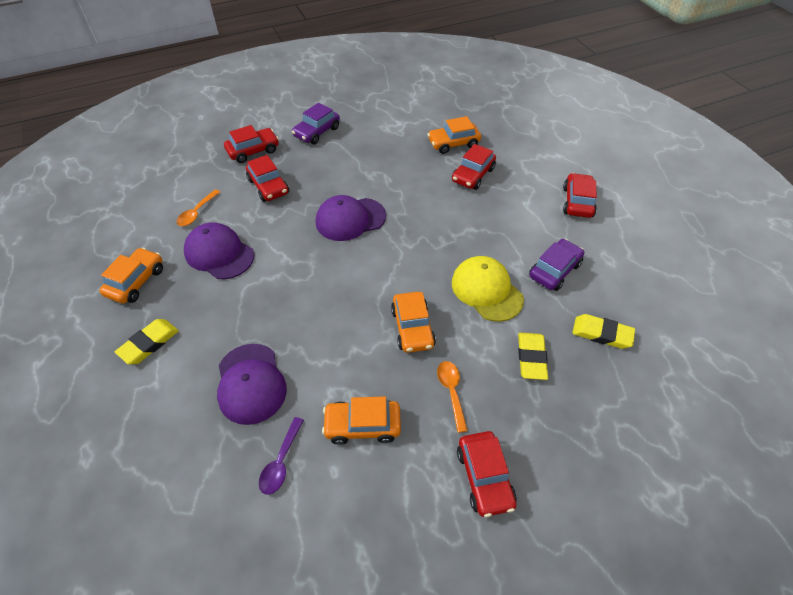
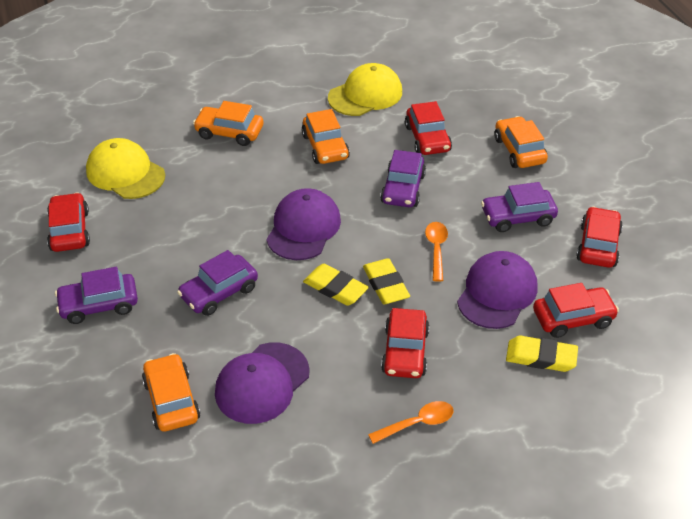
purple car: 2 -> 4
purple spoon: 1 -> 0
yellow cap: 1 -> 2

